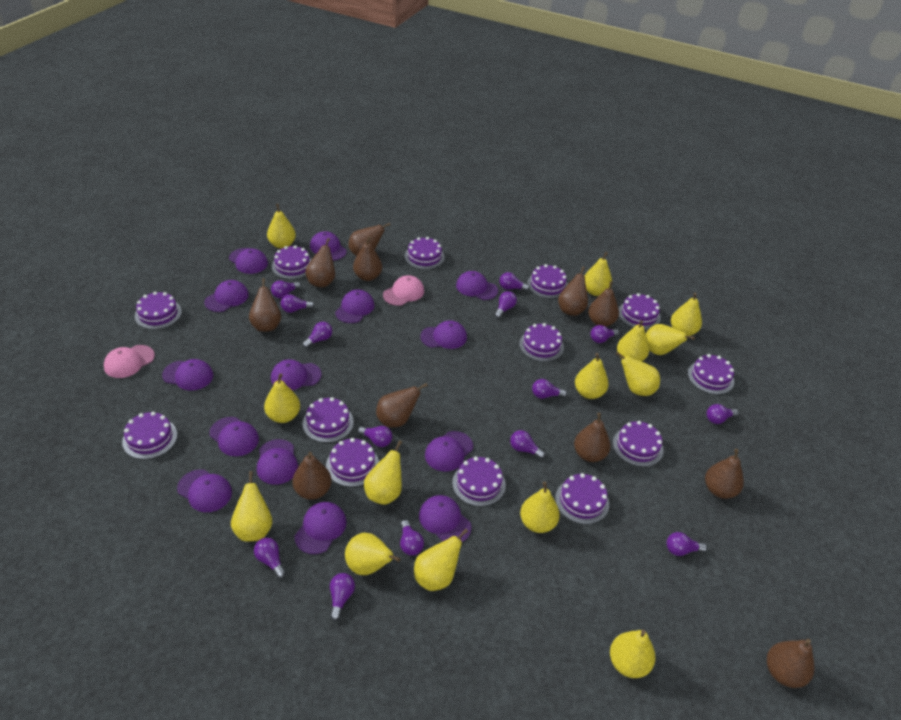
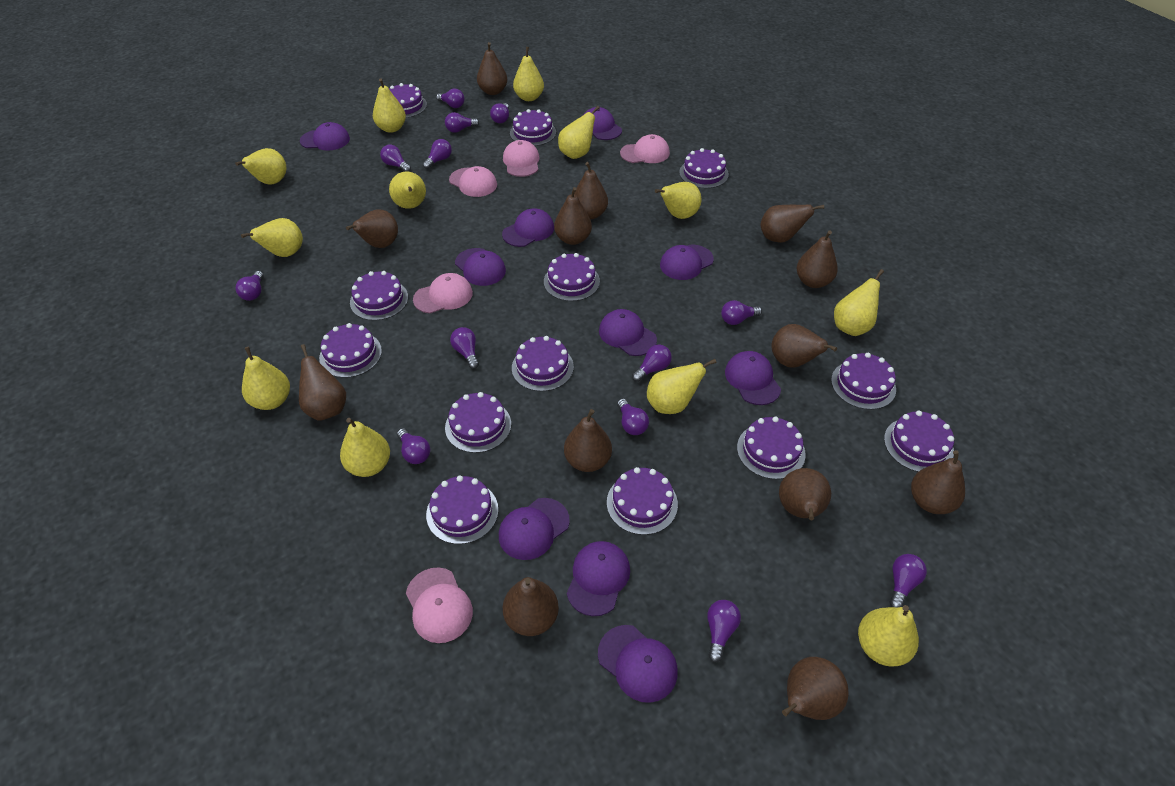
brown pear: 11 -> 13
pink cap: 2 -> 5
purple cap: 14 -> 10
purple light bulb: 14 -> 13
yellow pear: 14 -> 12

